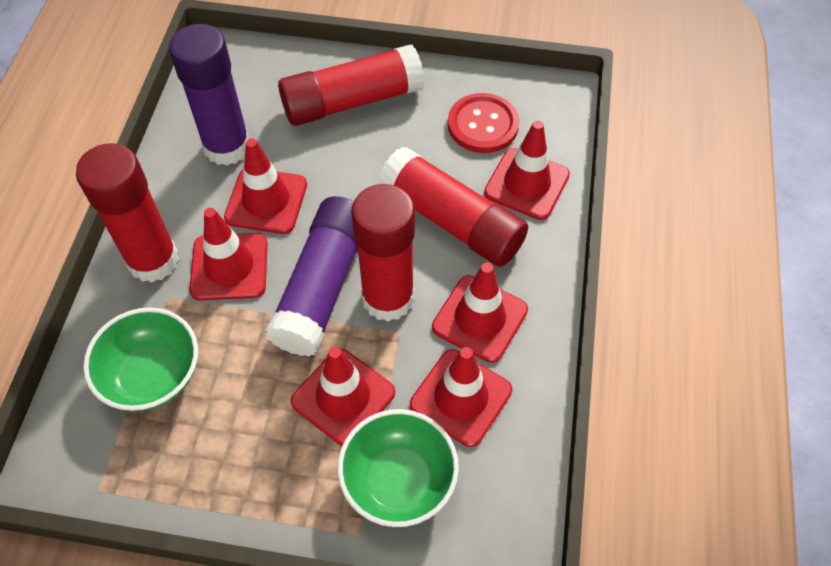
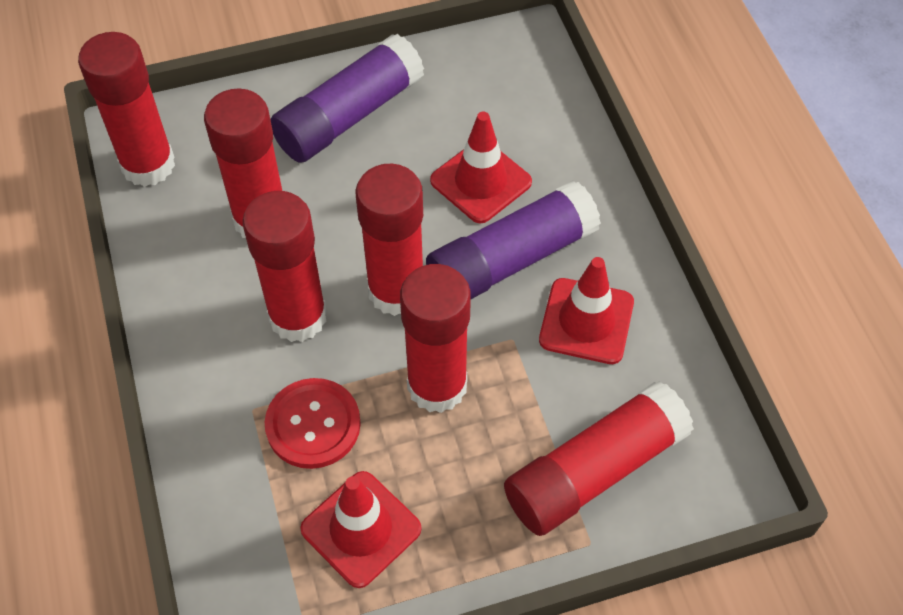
green bowl: 2 -> 0
red glue stick: 4 -> 6
red traffic cone: 6 -> 3

